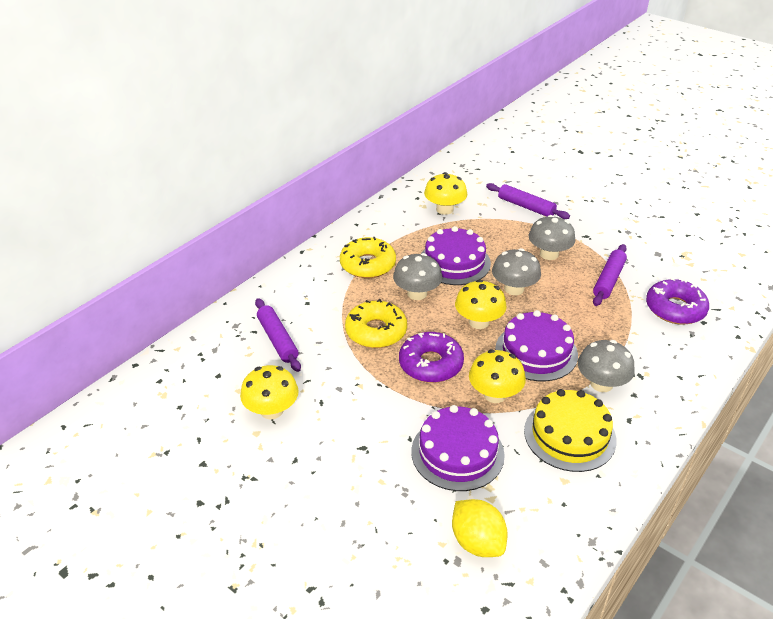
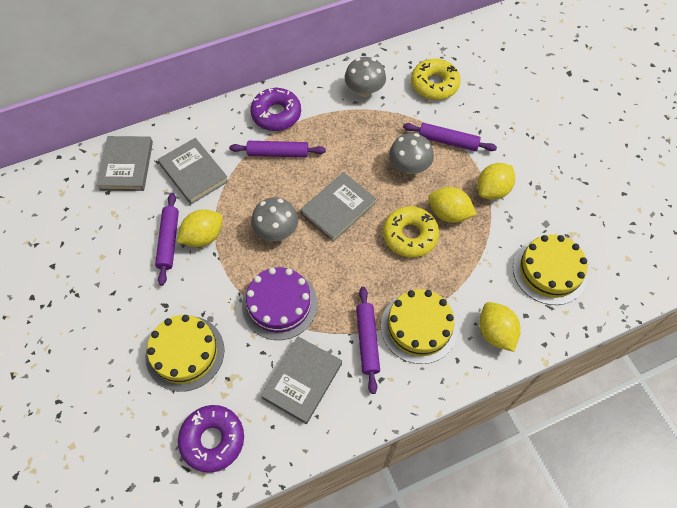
grey book: 0 -> 4
grey mushroom: 4 -> 3
purple cake: 3 -> 1
purple rolling pin: 3 -> 4
yellow cake: 1 -> 3
yellow lemon: 1 -> 4
yellow mushroom: 4 -> 0

